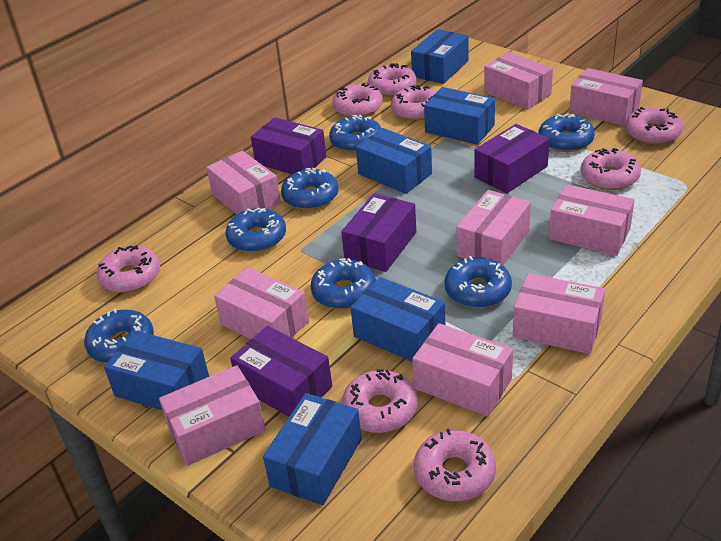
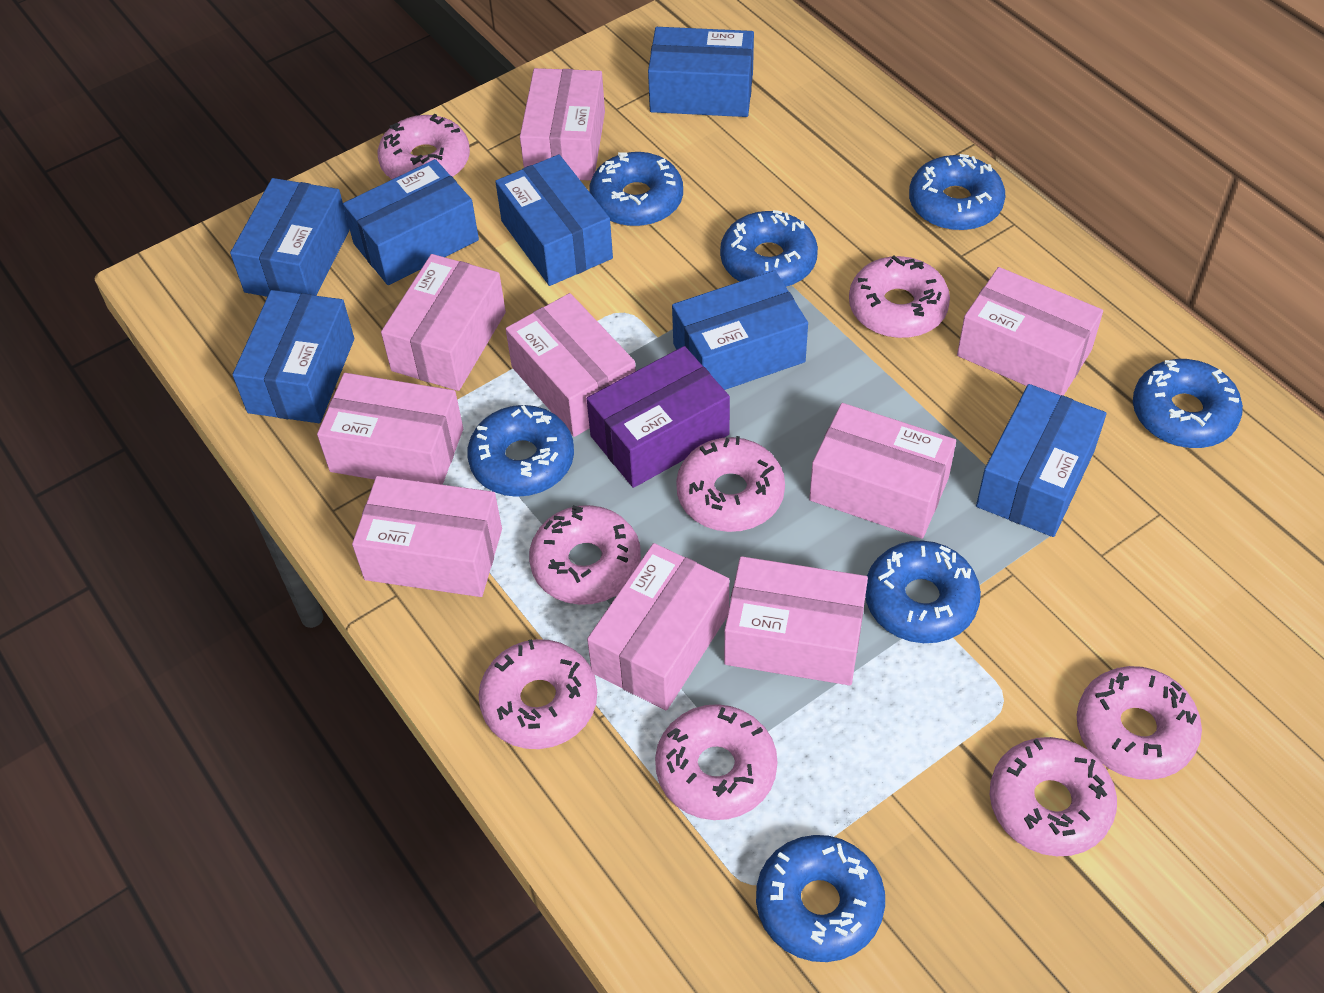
blue box: 6 -> 7
purple box: 4 -> 1

